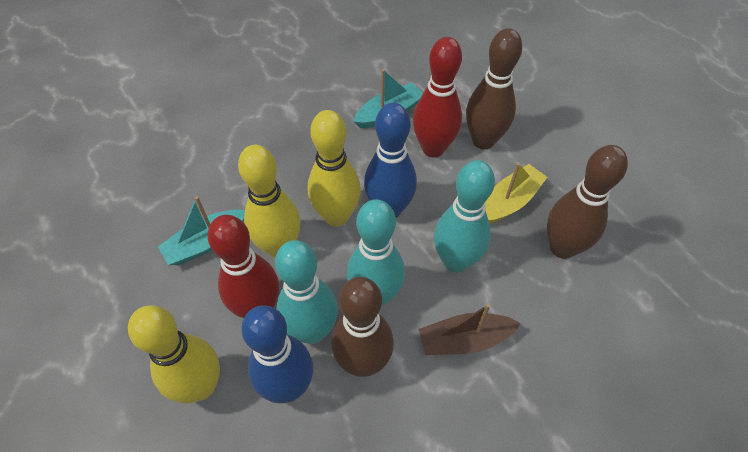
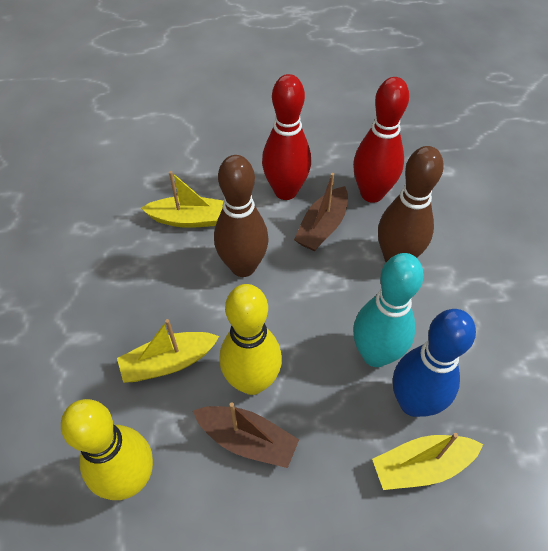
blue bowling pin: 2 -> 1
brown boat: 1 -> 2
brown bowling pin: 3 -> 2
turquoise boat: 2 -> 0
turquoise bowling pin: 3 -> 1
yellow boat: 1 -> 3
yellow bowling pin: 3 -> 2

